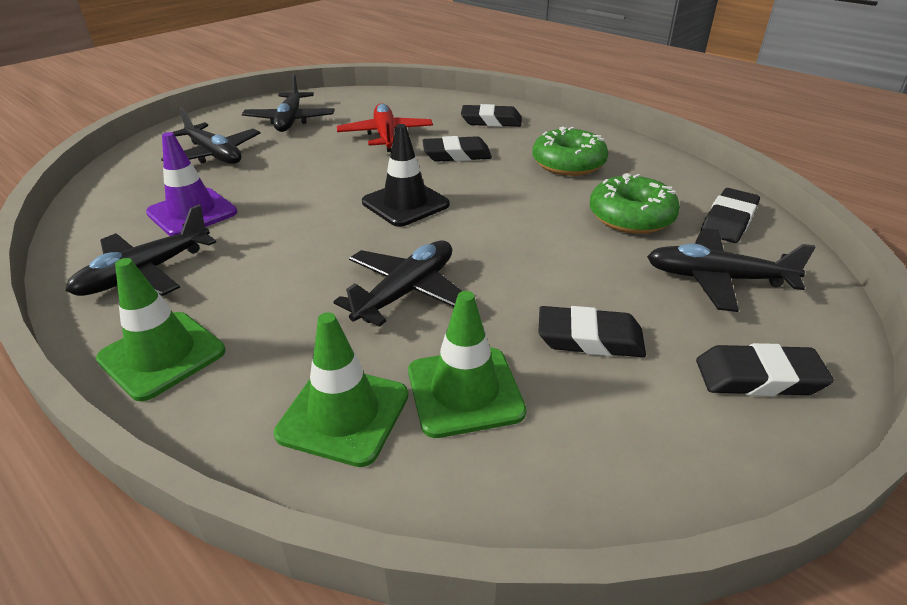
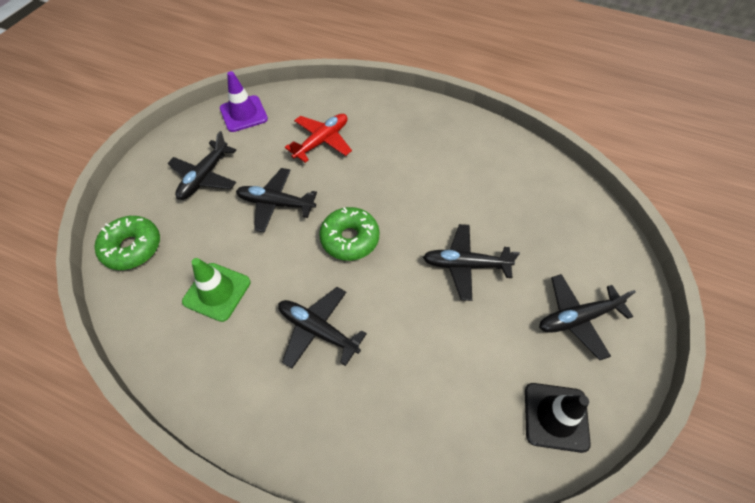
black eraser: 5 -> 0
green traffic cone: 3 -> 1

